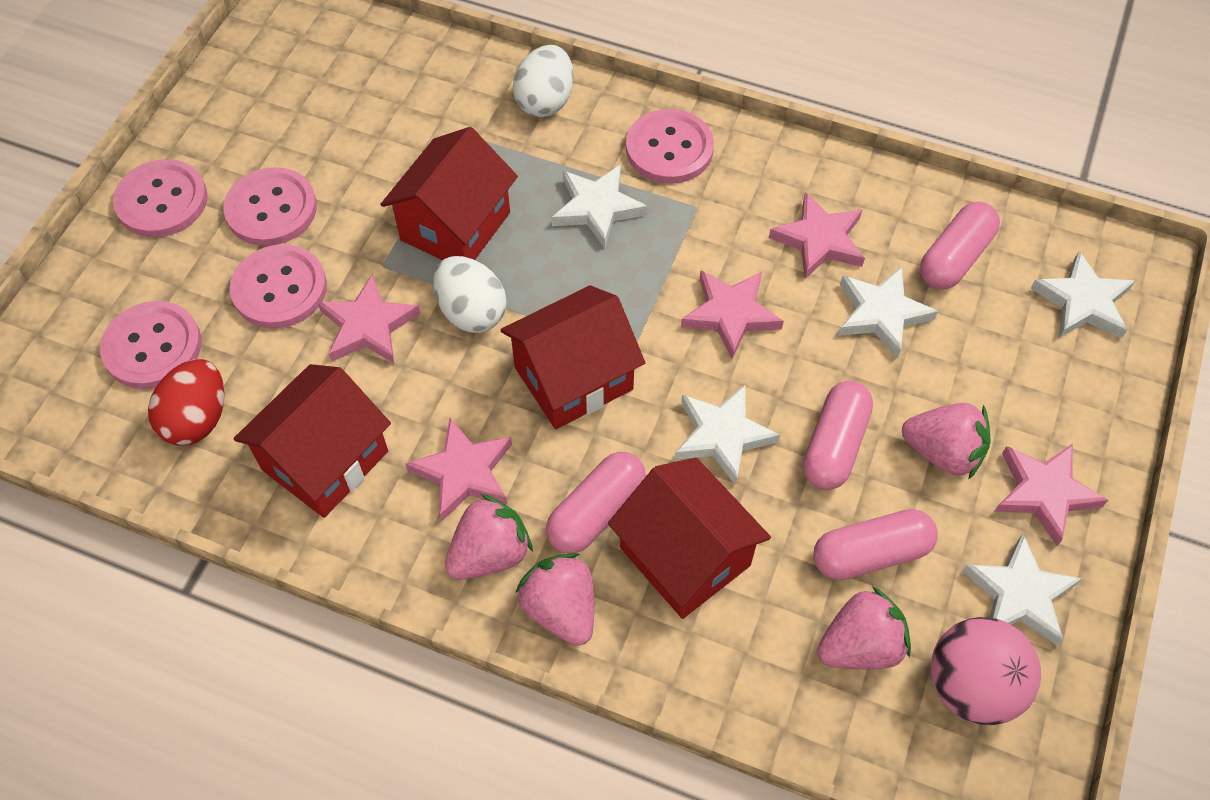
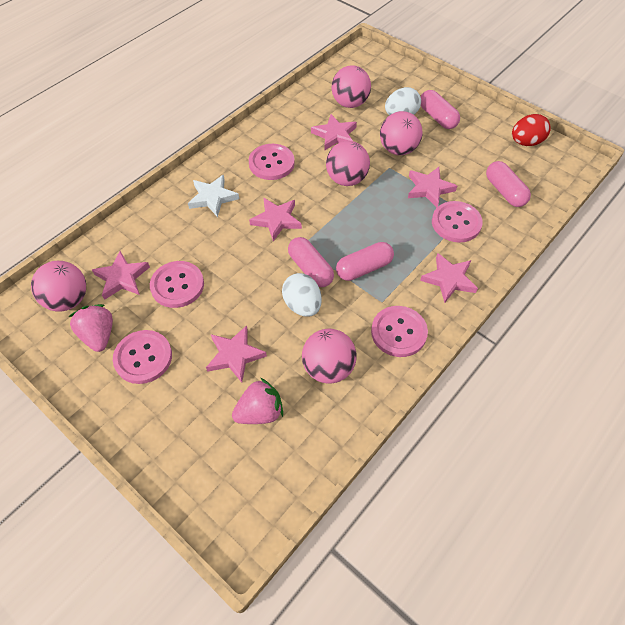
pink ball: 1 -> 5
pink star: 5 -> 6
pink strawberry: 4 -> 2
red house: 4 -> 0
white star: 5 -> 1

